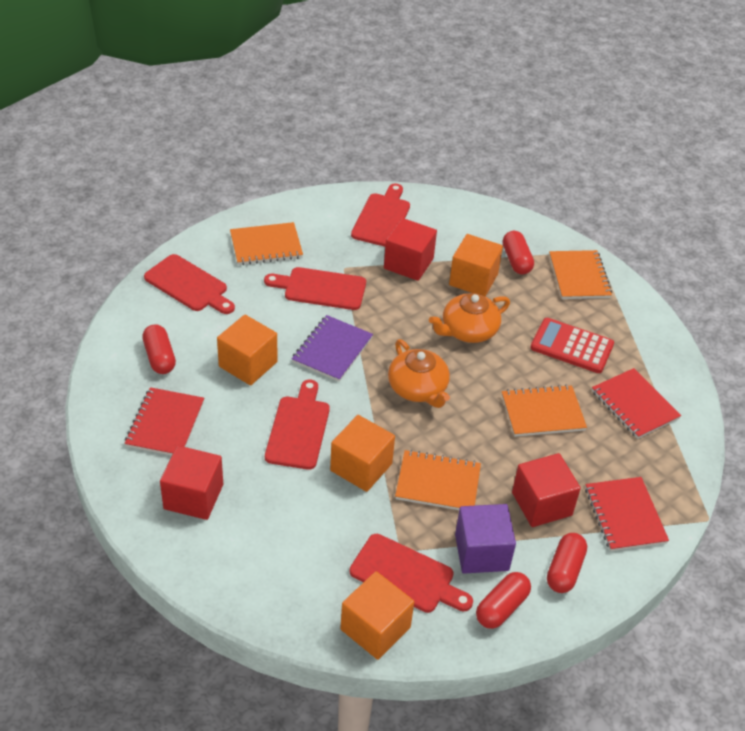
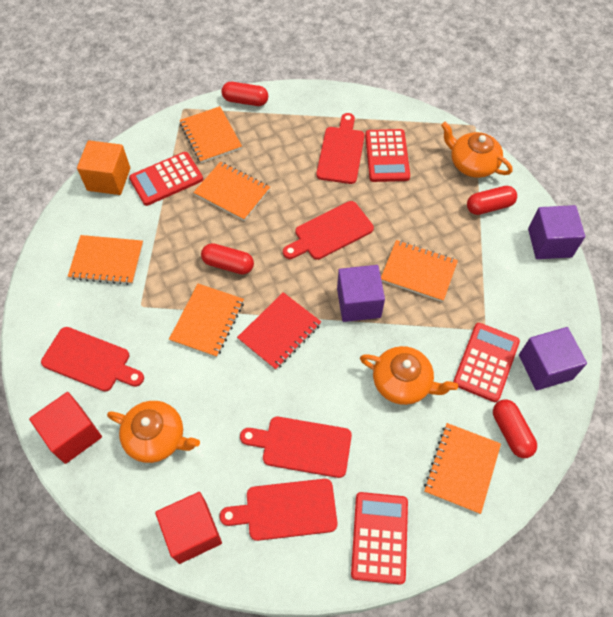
orange cube: 4 -> 1
orange notebook: 4 -> 6
orange teapot: 2 -> 3
purple cube: 1 -> 3
purple notebook: 1 -> 0
red calculator: 1 -> 4
red cube: 3 -> 2
red notebook: 3 -> 1

